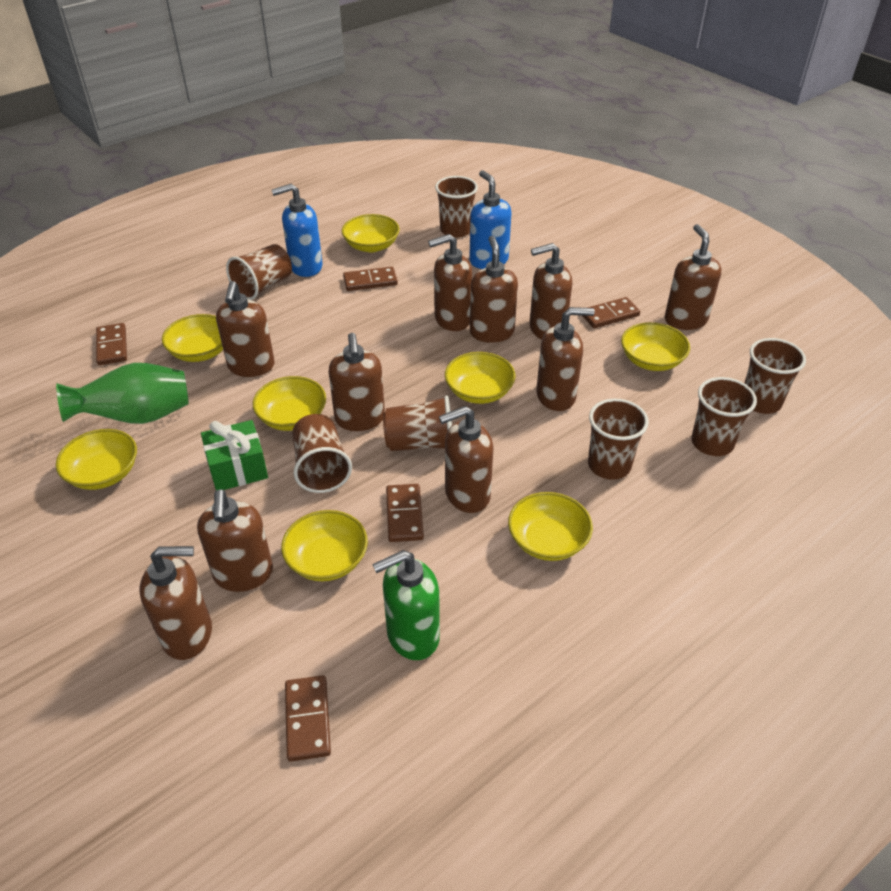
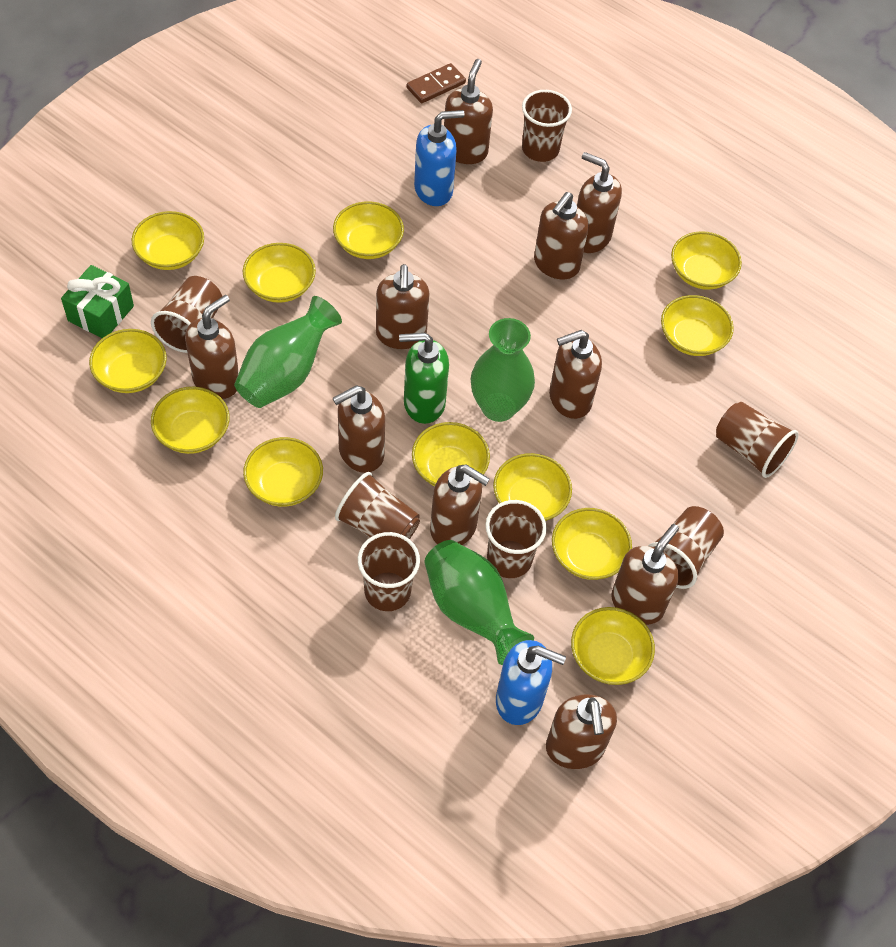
brown domino: 5 -> 1
green vase: 1 -> 3
yellow bowl: 8 -> 12

